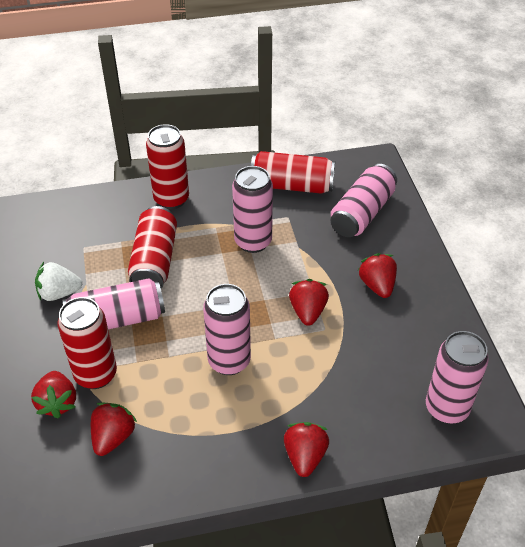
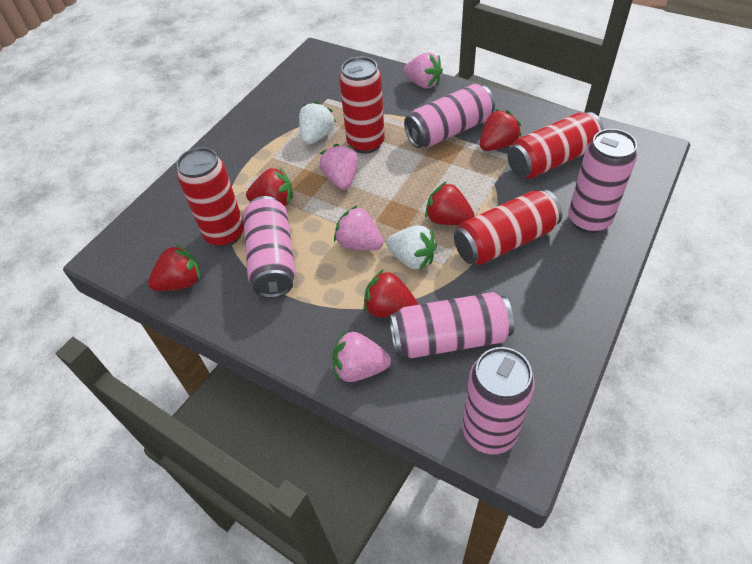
pink strawberry: 0 -> 4
white strawberry: 1 -> 2

